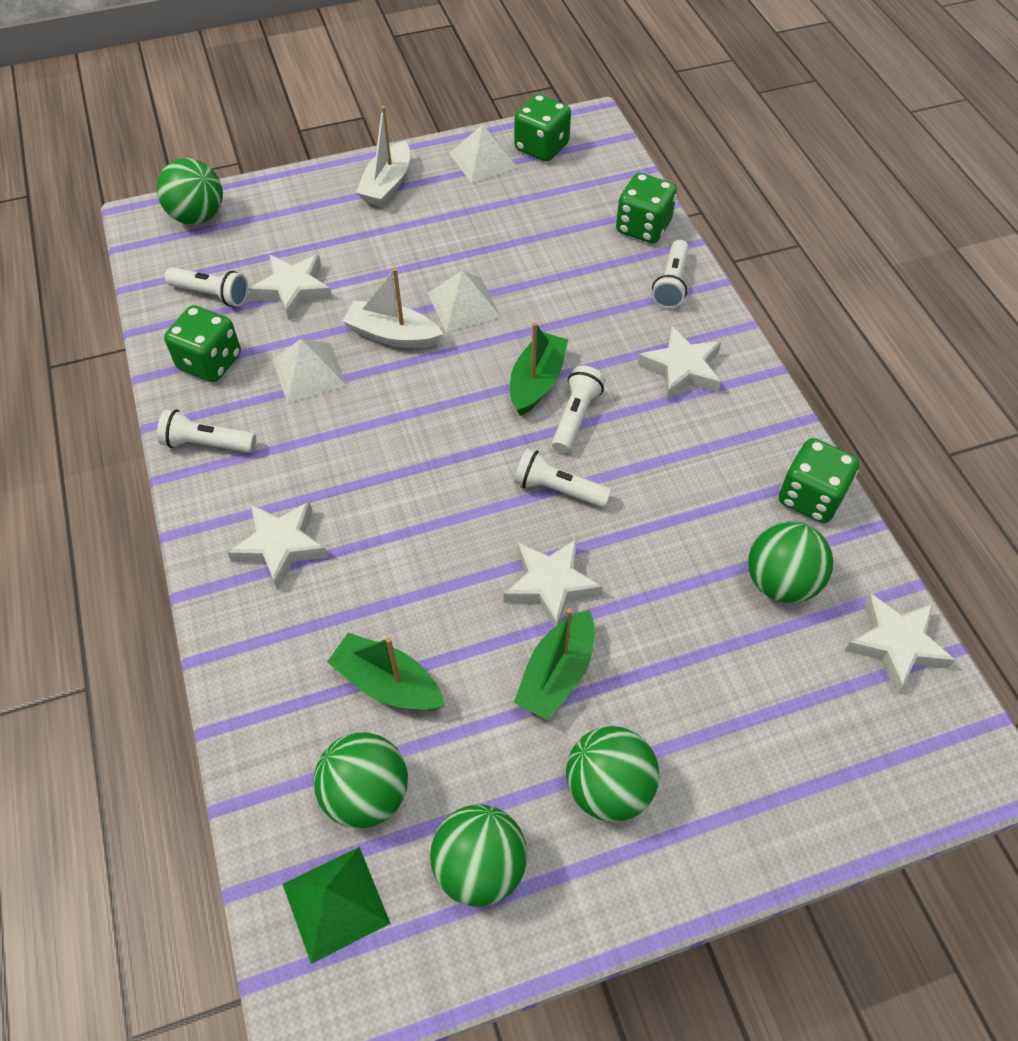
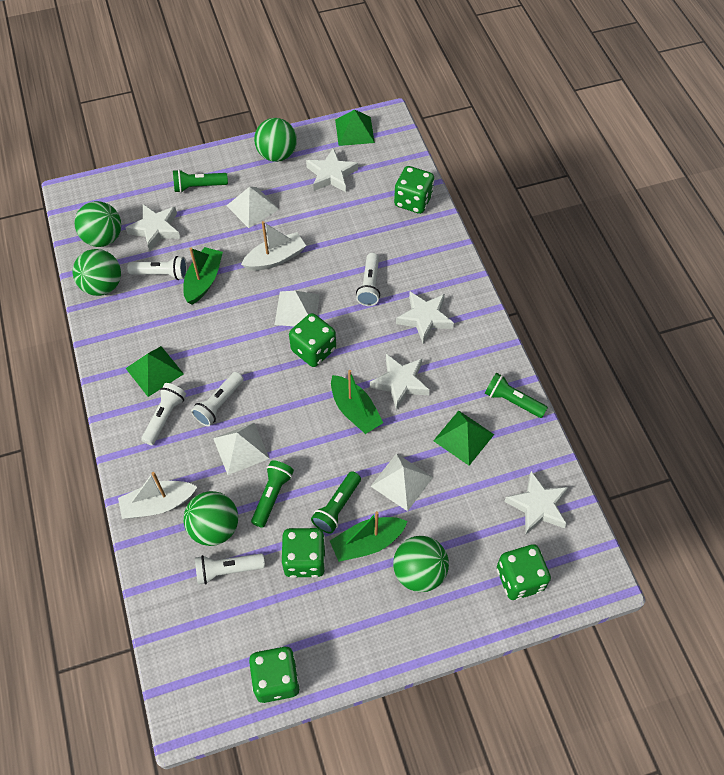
green dice: 4 -> 5
green flashlight: 0 -> 4
green pyramid: 1 -> 3
white pyramid: 3 -> 4

